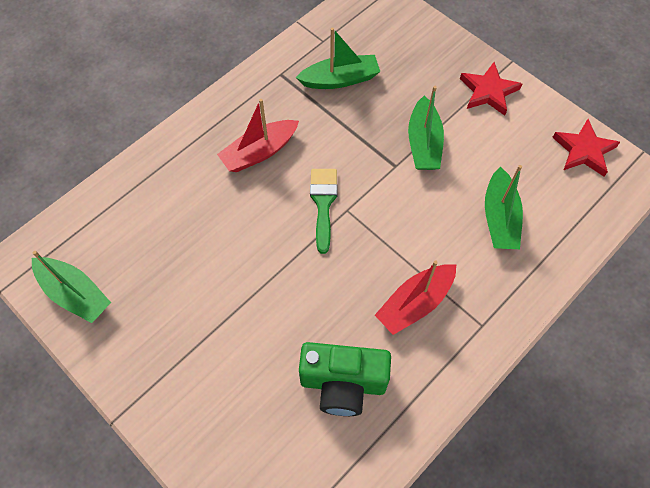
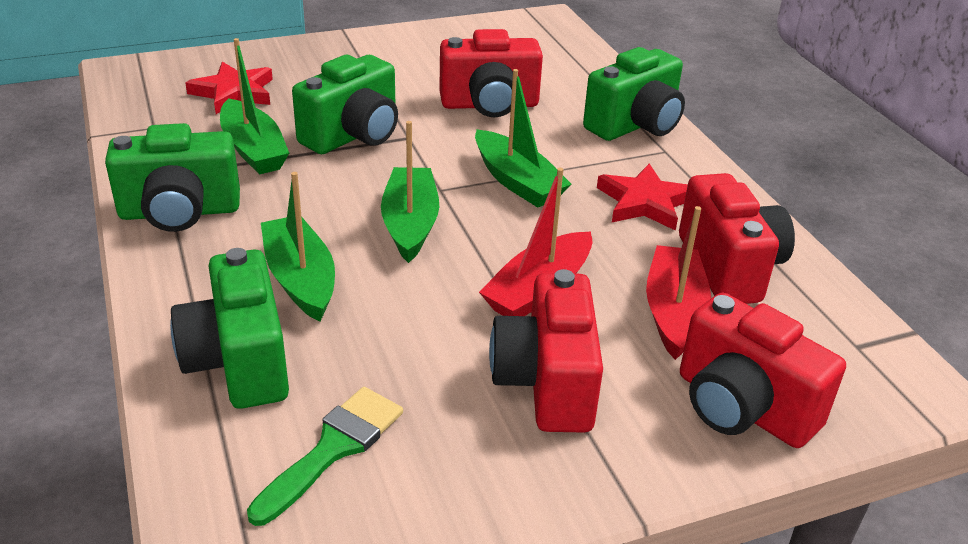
green camera: 1 -> 4
red camera: 0 -> 4

